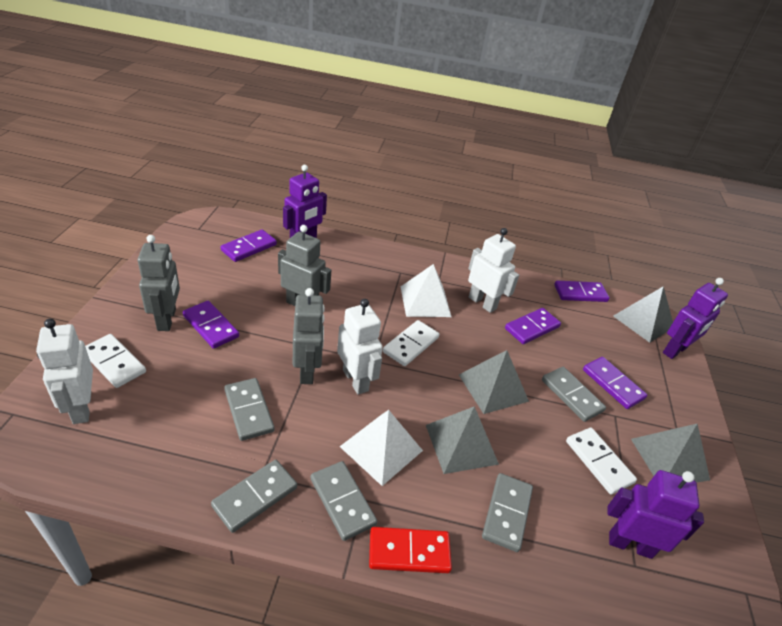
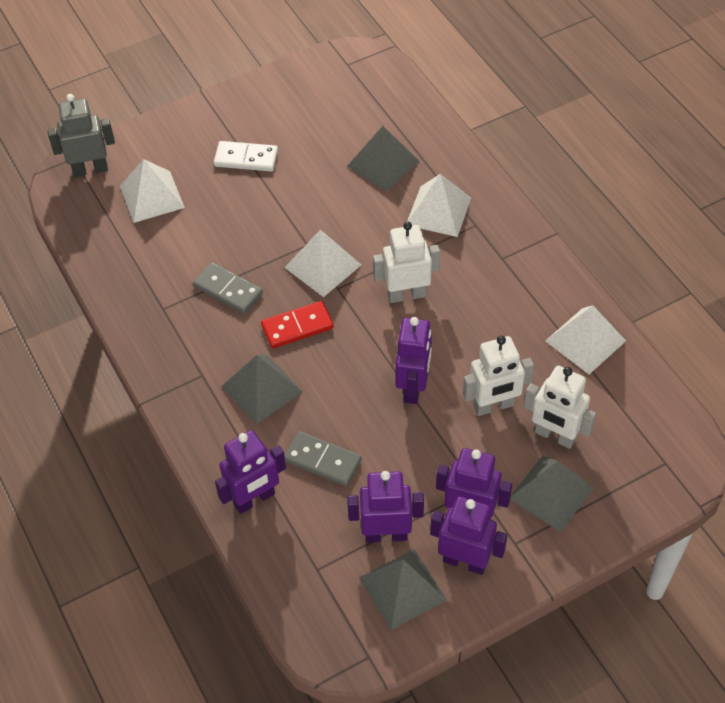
grey domino: 5 -> 2
grey robot: 3 -> 1
purple domino: 5 -> 0
purple robot: 3 -> 5
white domino: 3 -> 1
white pyramid: 2 -> 4

